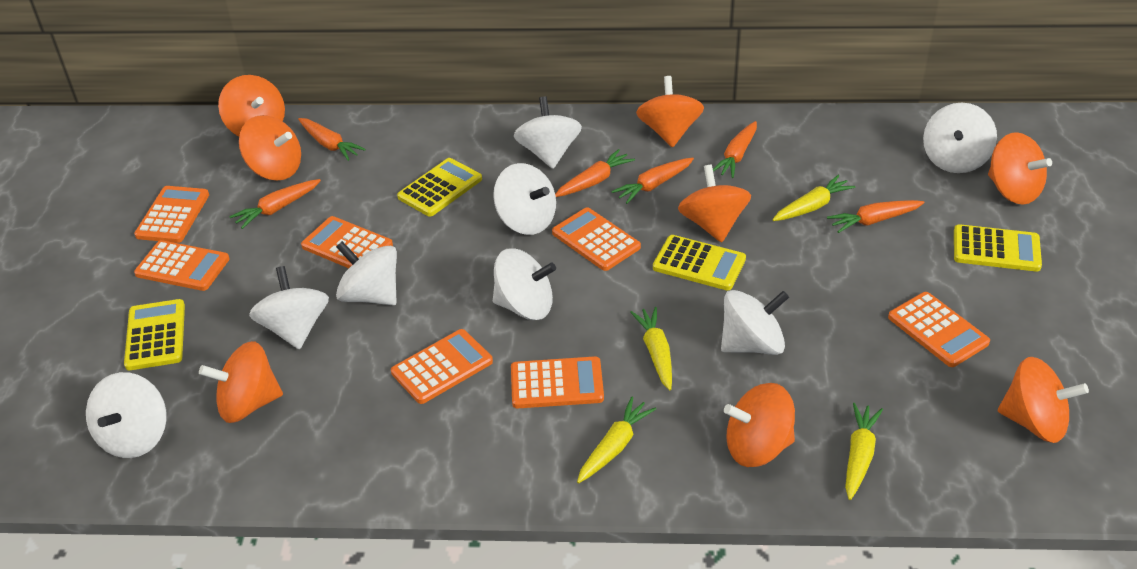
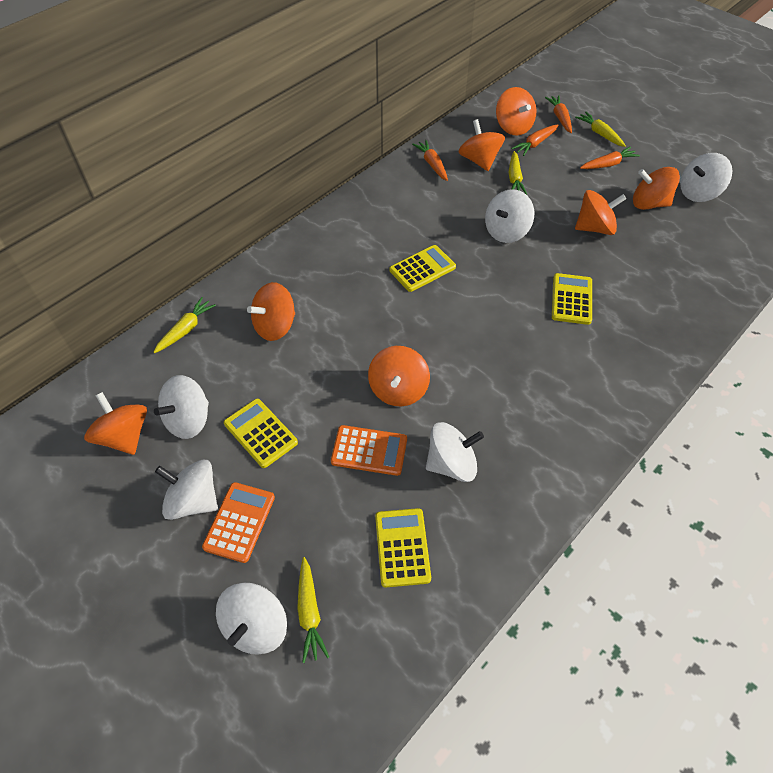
orange calculator: 7 -> 2
orange carrot: 6 -> 4
orange spinning top: 8 -> 7
white spinning top: 8 -> 6

